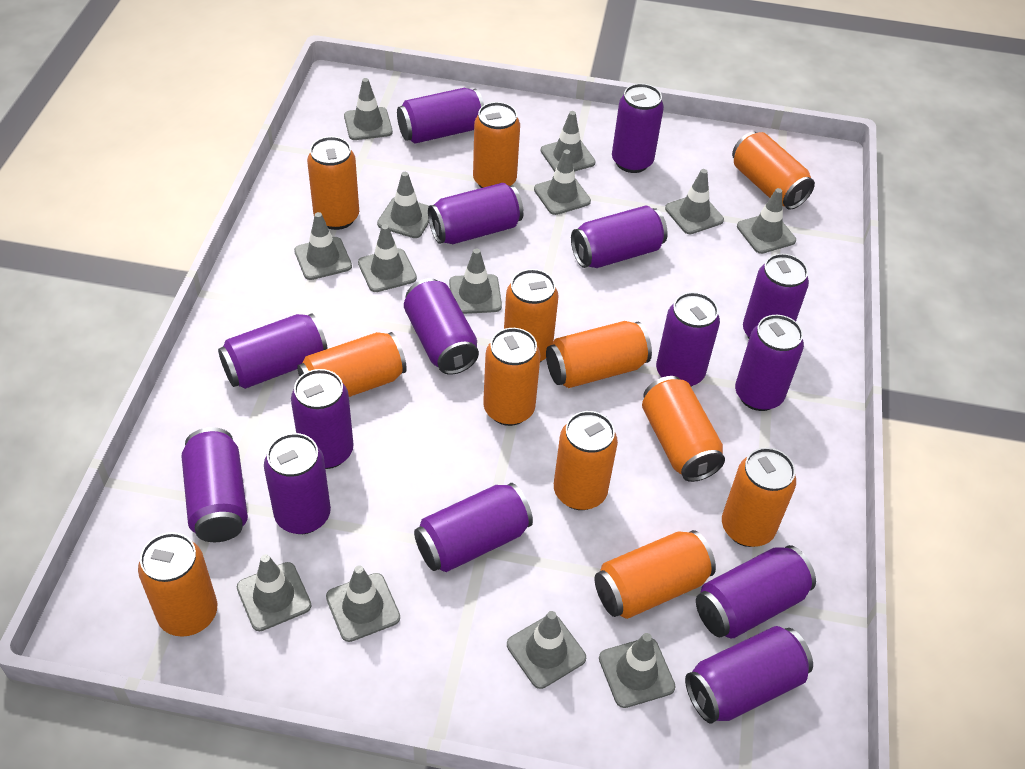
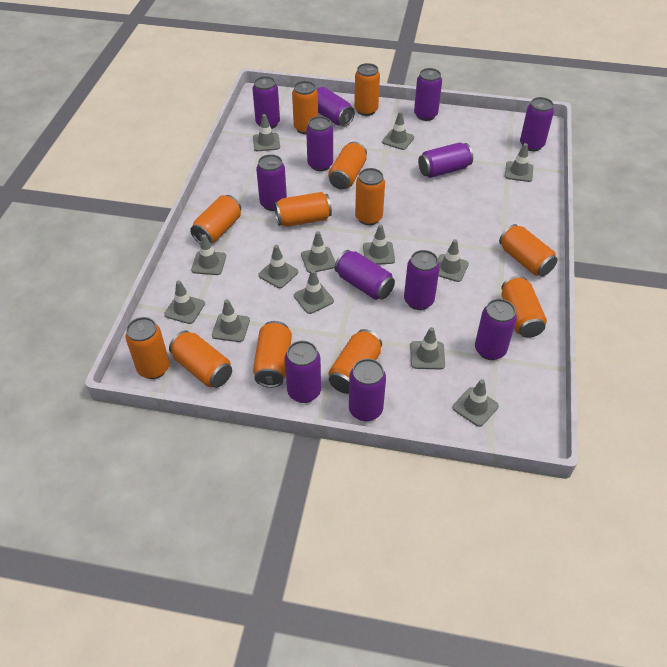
purple can: 15 -> 12

